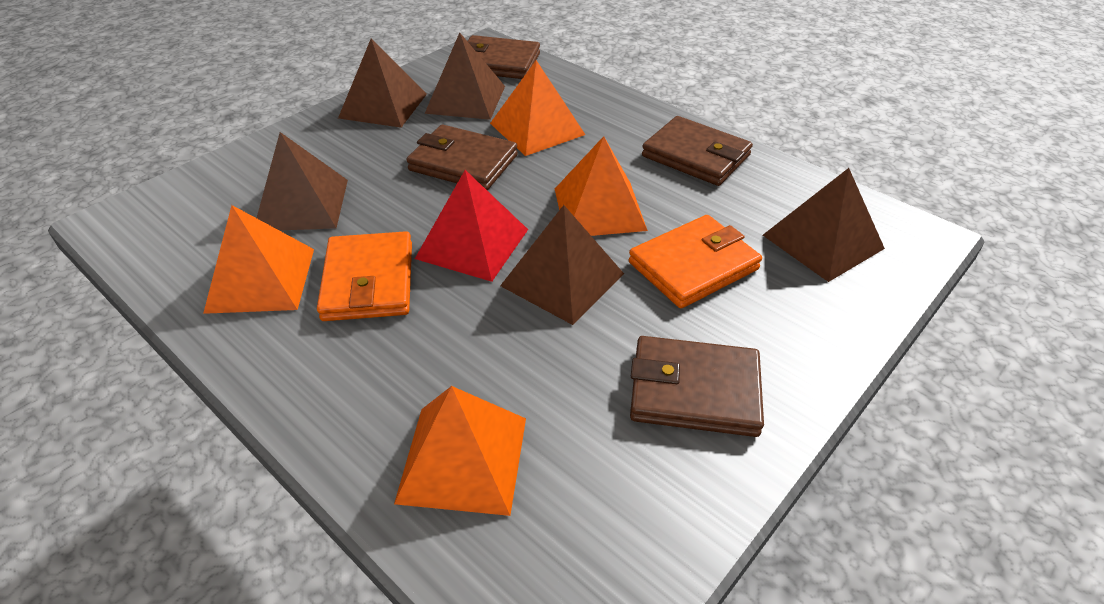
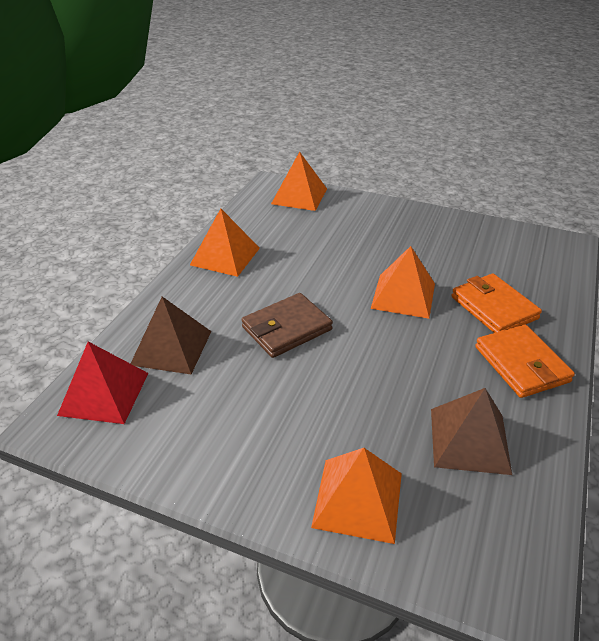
brown pyramid: 5 -> 2
brown wallet: 4 -> 1

